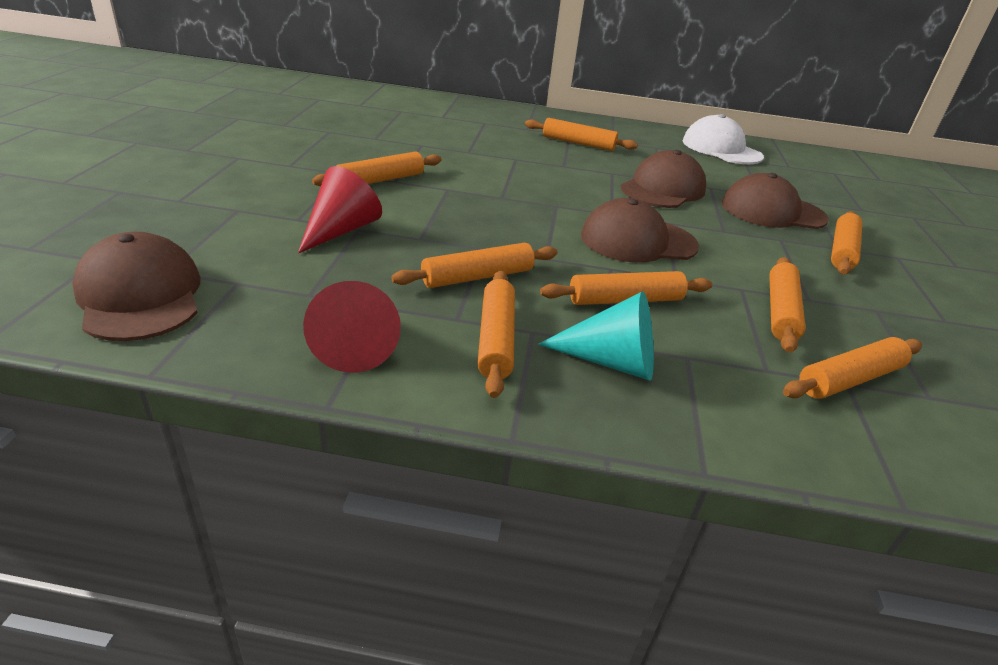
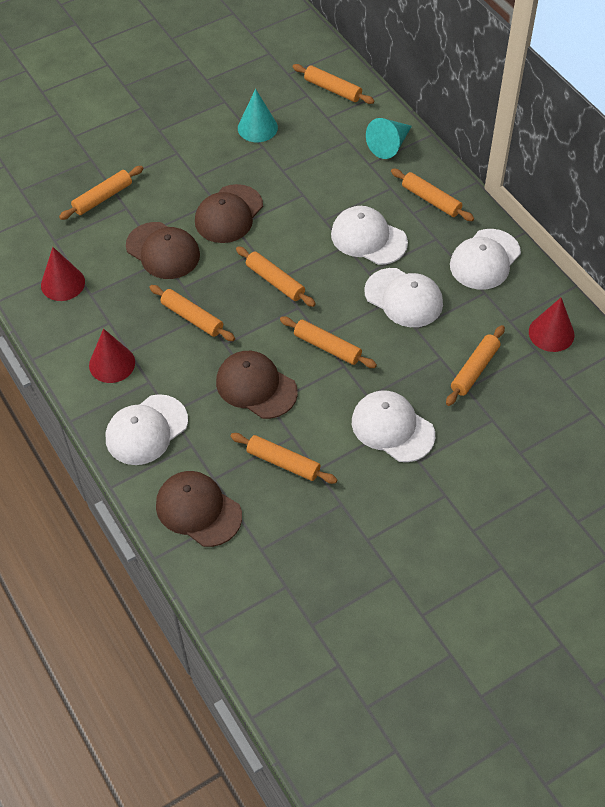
red cone: 2 -> 3
turquoise cone: 1 -> 2
white cap: 1 -> 5

